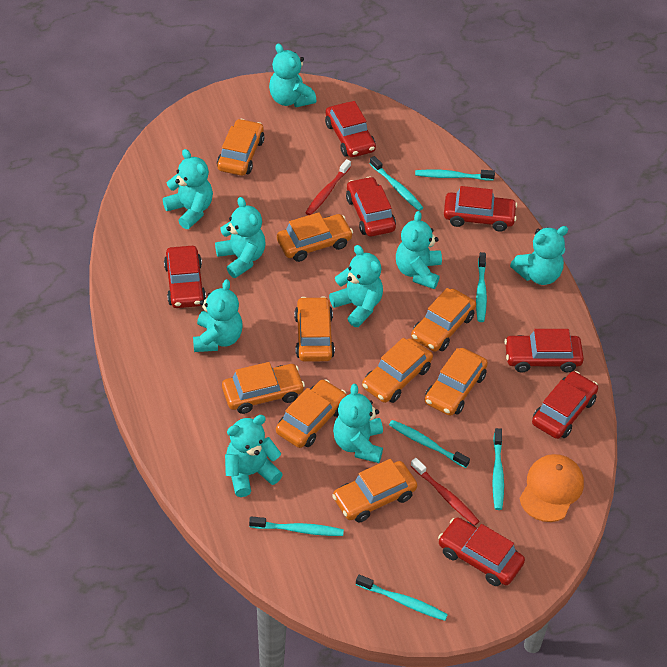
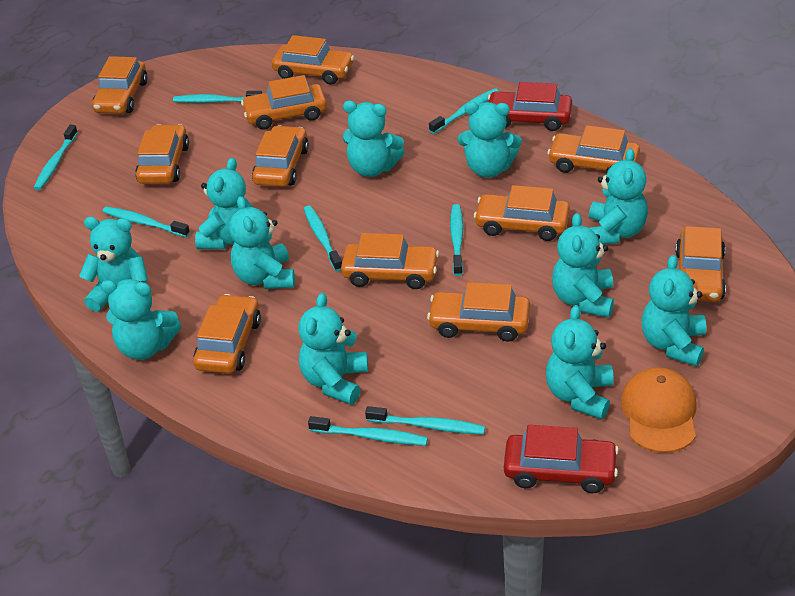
orange car: 9 -> 11
red car: 7 -> 2
red toothbrush: 2 -> 0
turquoise teddy bear: 9 -> 11
turquoise toothbrush: 7 -> 8

